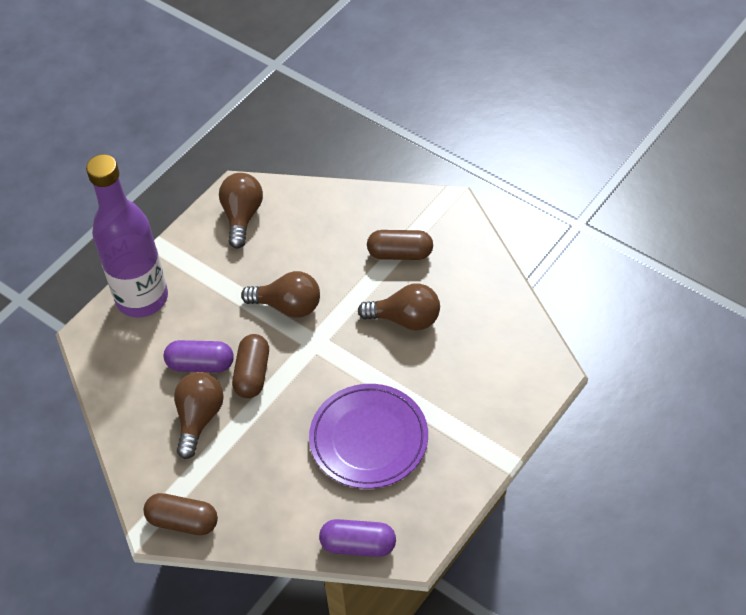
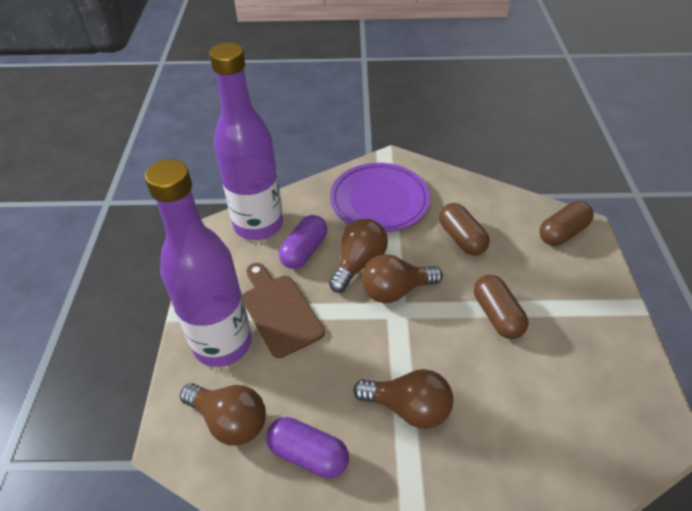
brown cutting board: 0 -> 1
purple bottle: 1 -> 2

